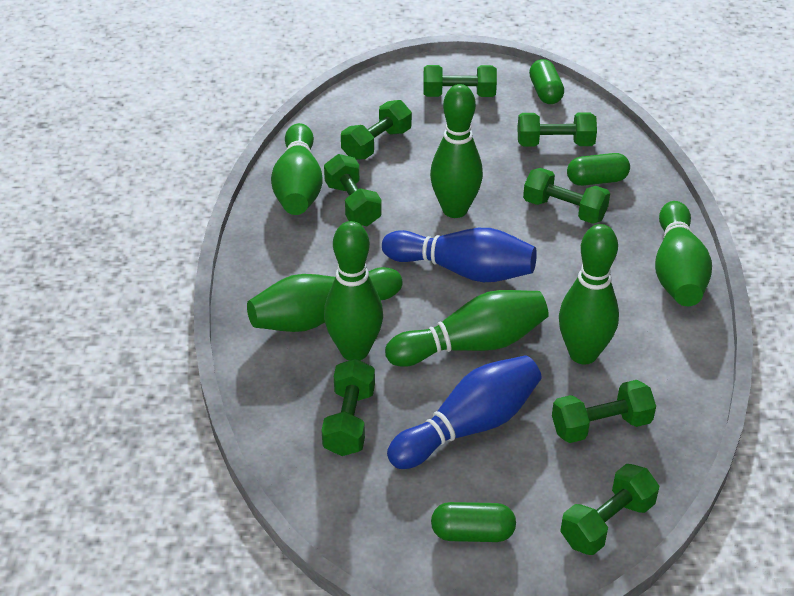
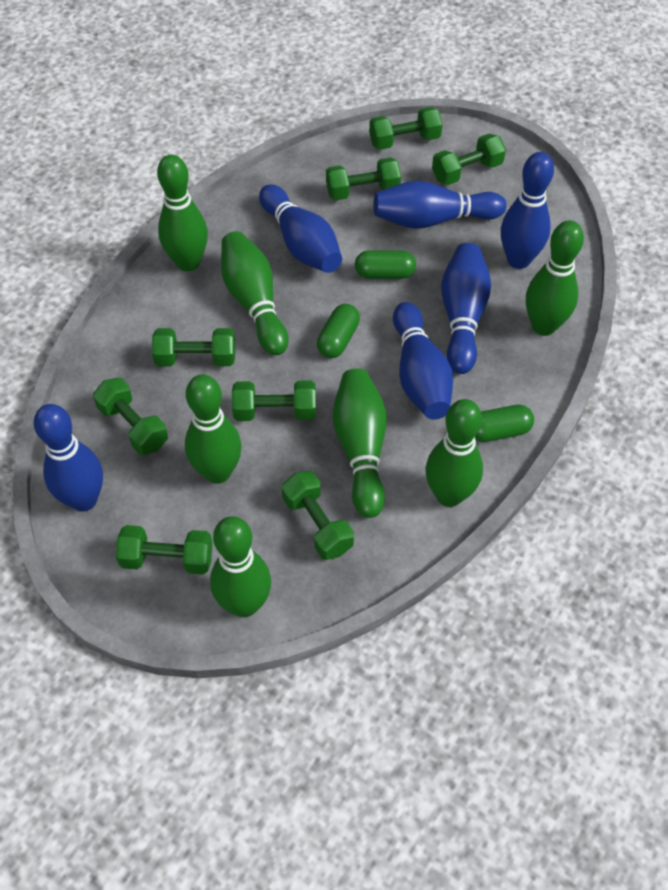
blue bowling pin: 2 -> 6

